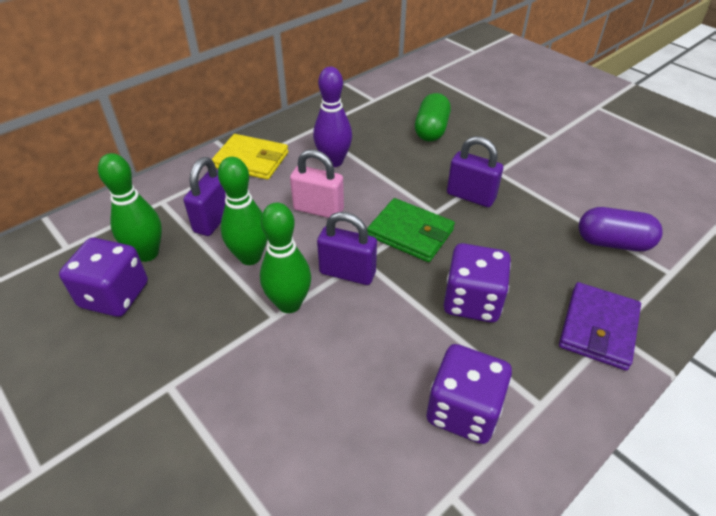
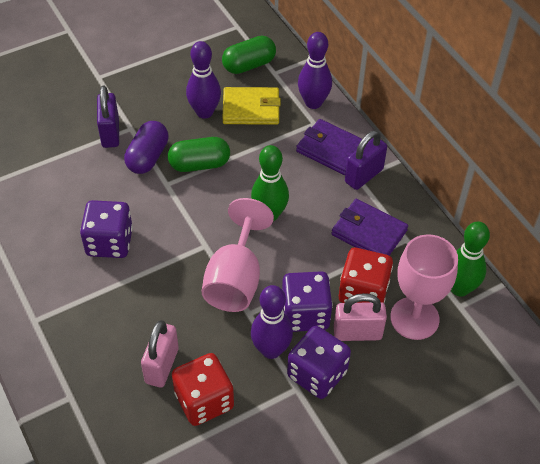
green bowling pin: 3 -> 2
green capsule: 1 -> 2
green wallet: 1 -> 0
pink goblet: 0 -> 2
pink padlock: 1 -> 2
purple bowling pin: 1 -> 3
purple padlock: 3 -> 2
purple wallet: 1 -> 2
red dice: 0 -> 2

